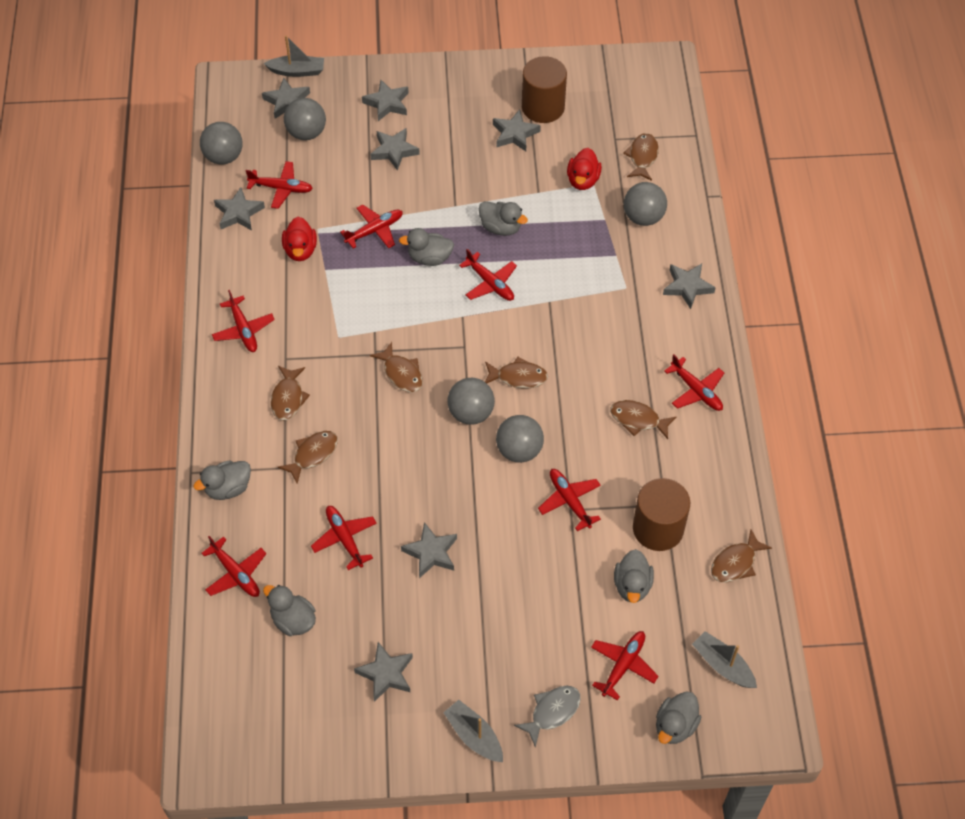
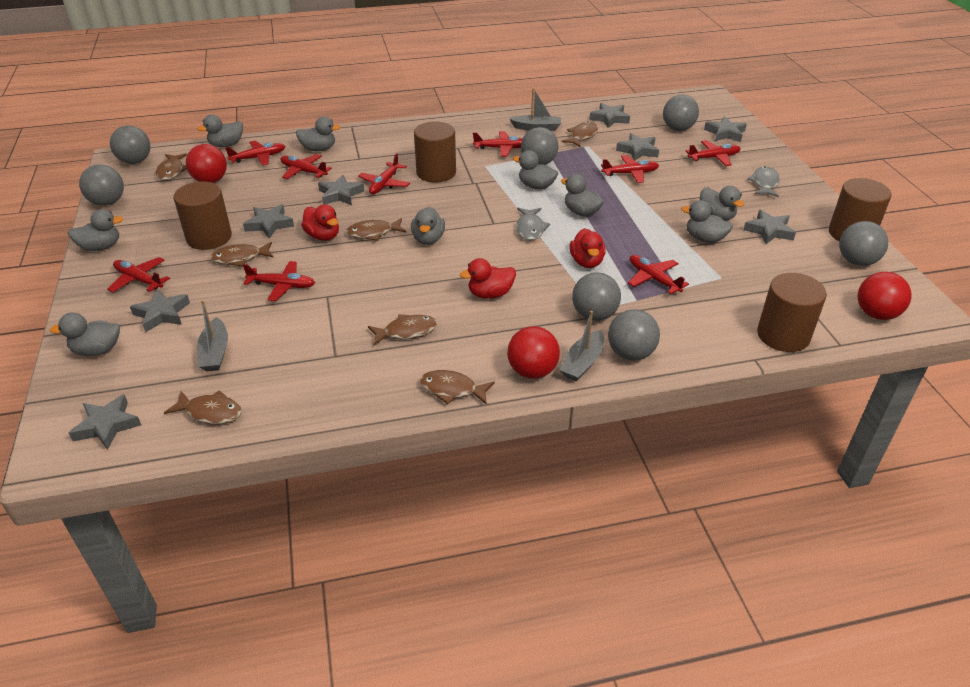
brown cylinder: 2 -> 4
grey ball: 5 -> 7
grey duck: 6 -> 9
grey fish: 1 -> 2
red ball: 0 -> 3
red duck: 2 -> 3

